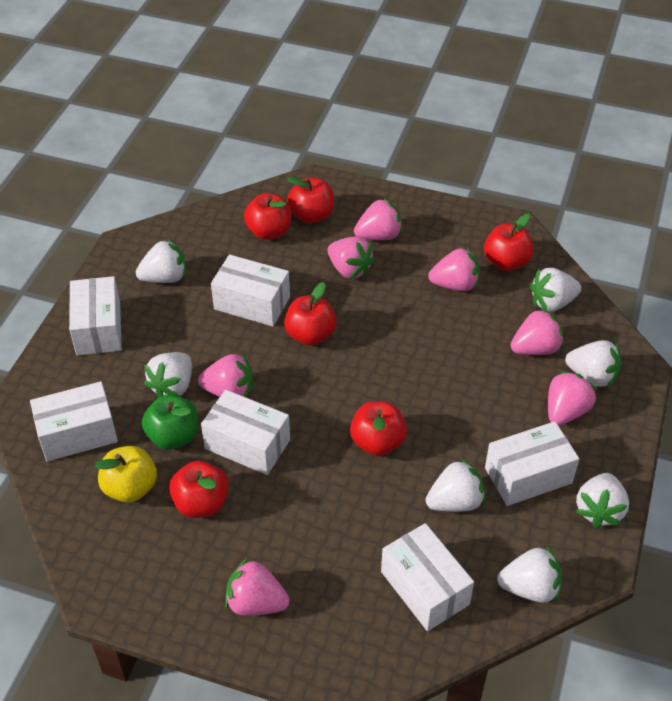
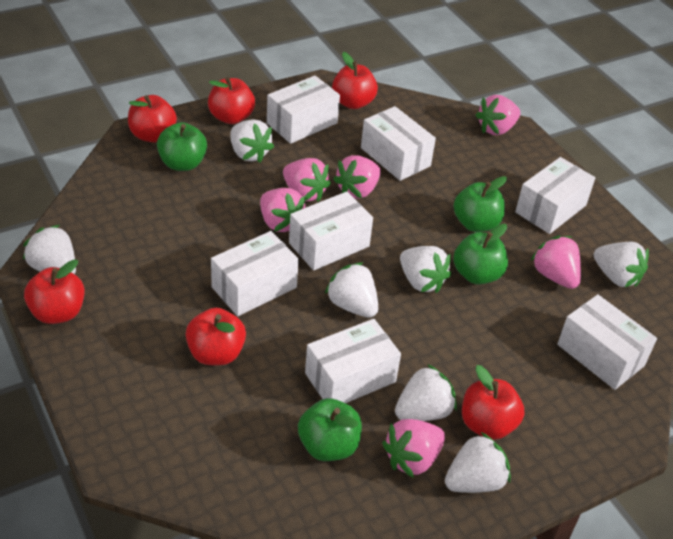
green apple: 1 -> 4
pink strawberry: 7 -> 6
white box: 6 -> 7
yellow apple: 1 -> 0

